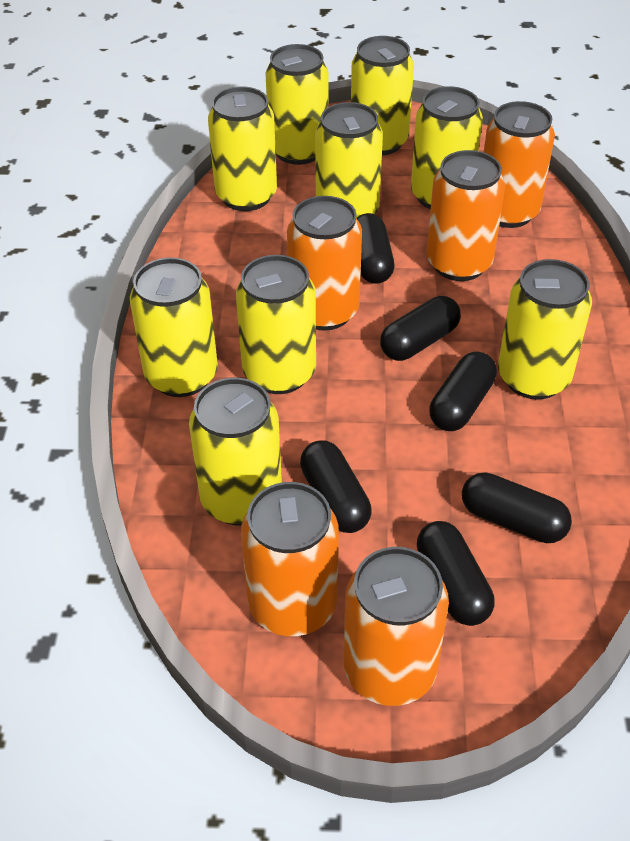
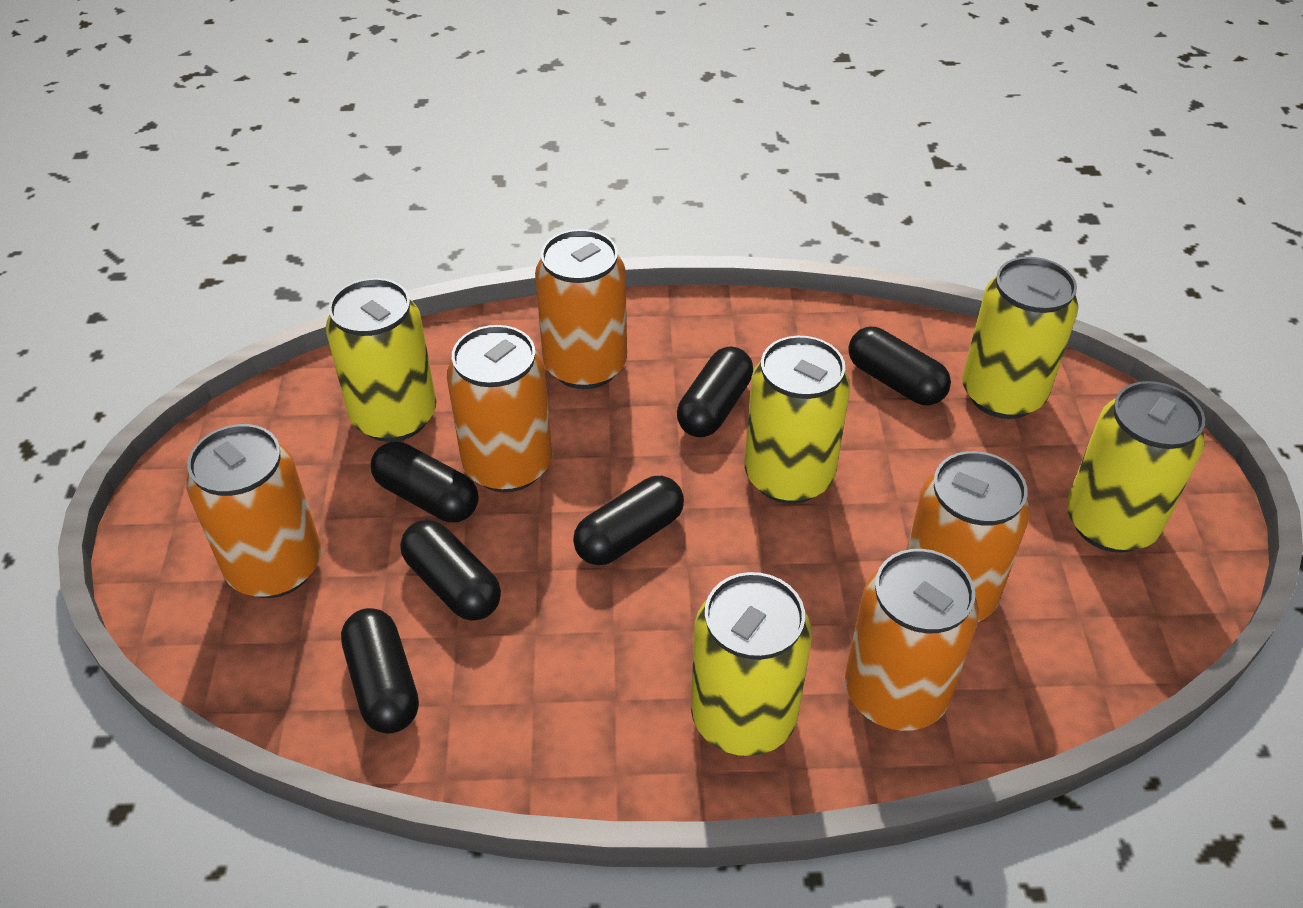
yellow can: 9 -> 5

